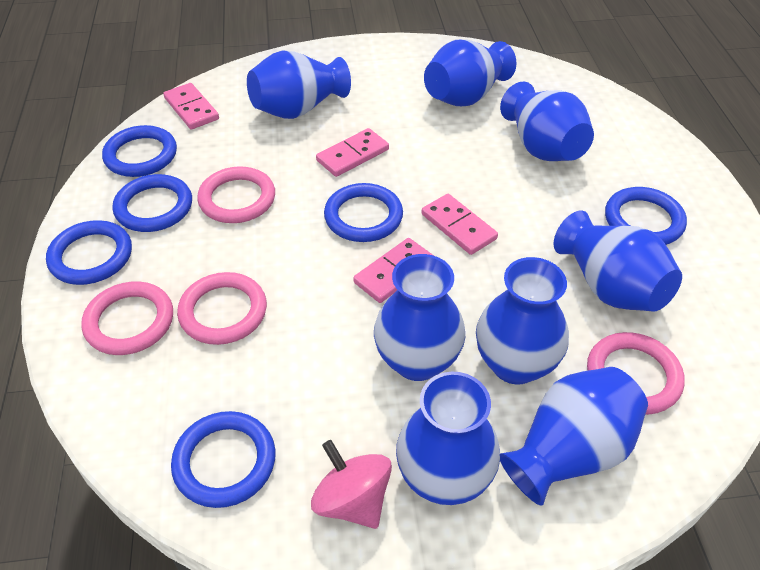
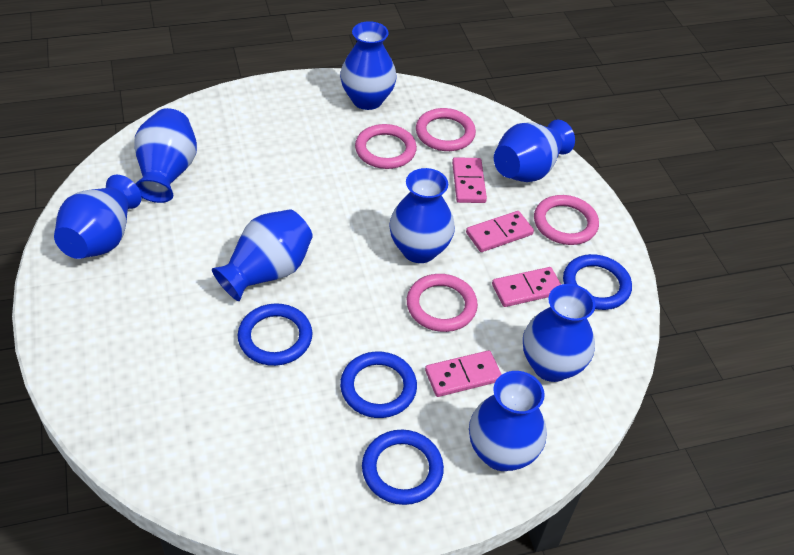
blue ring: 6 -> 4
pink spinning top: 1 -> 0

